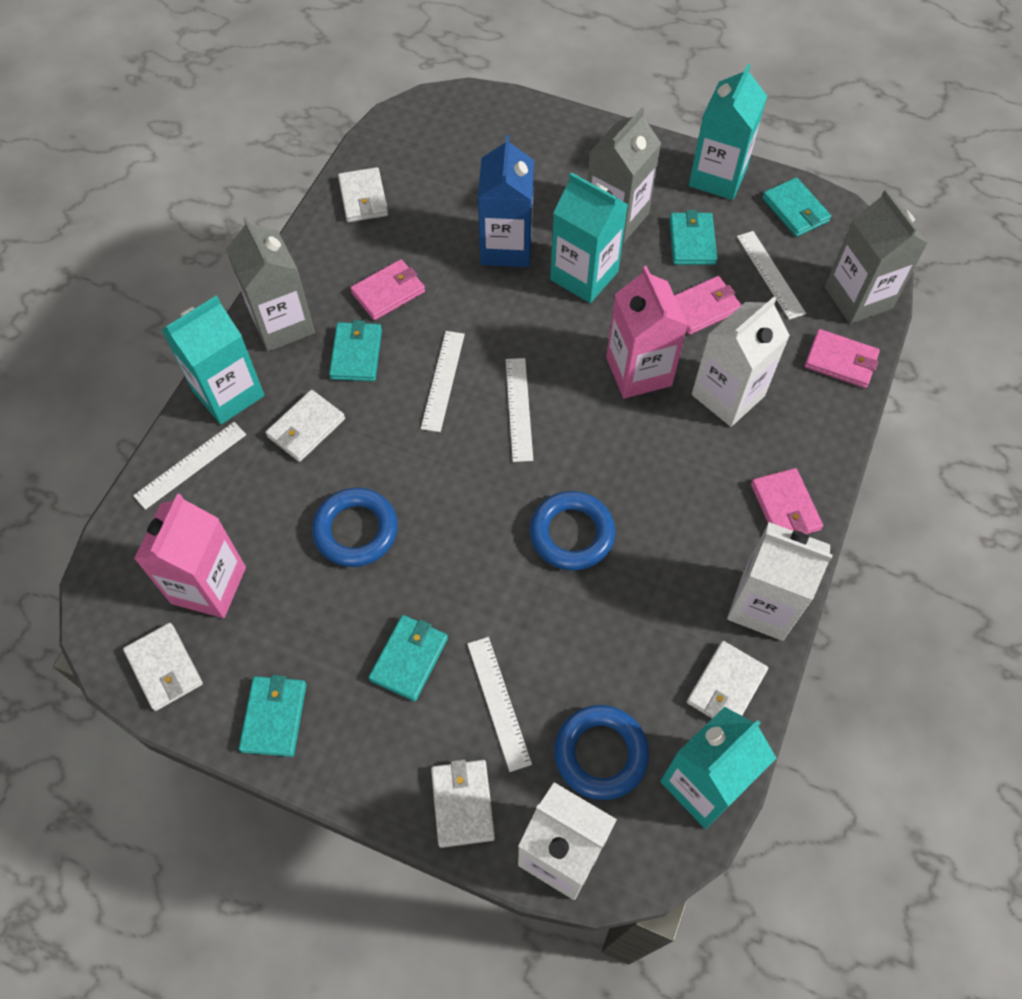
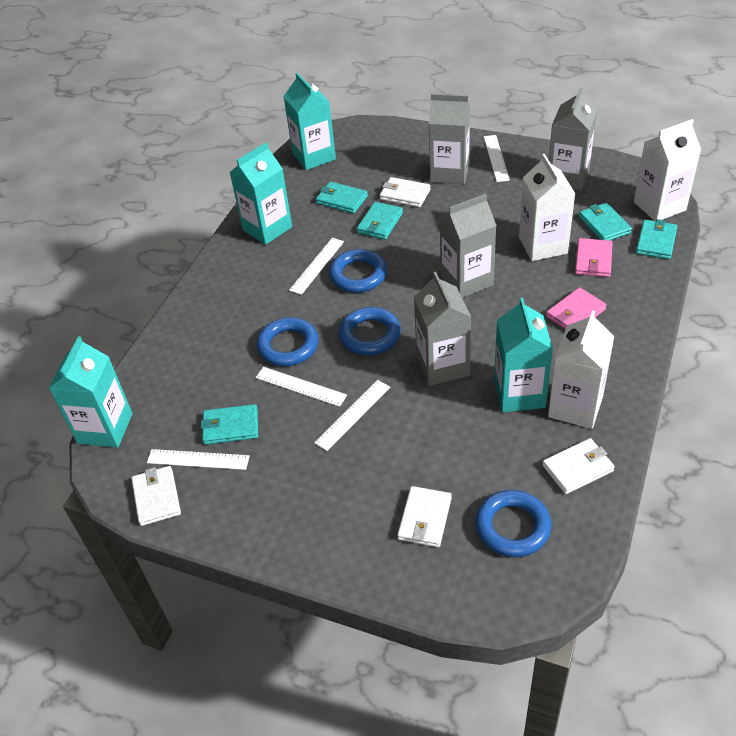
blue carton: 1 -> 0
blue ring: 3 -> 4
grey carton: 3 -> 4
pink carton: 2 -> 0
pink wallet: 4 -> 2
white wallet: 5 -> 4

